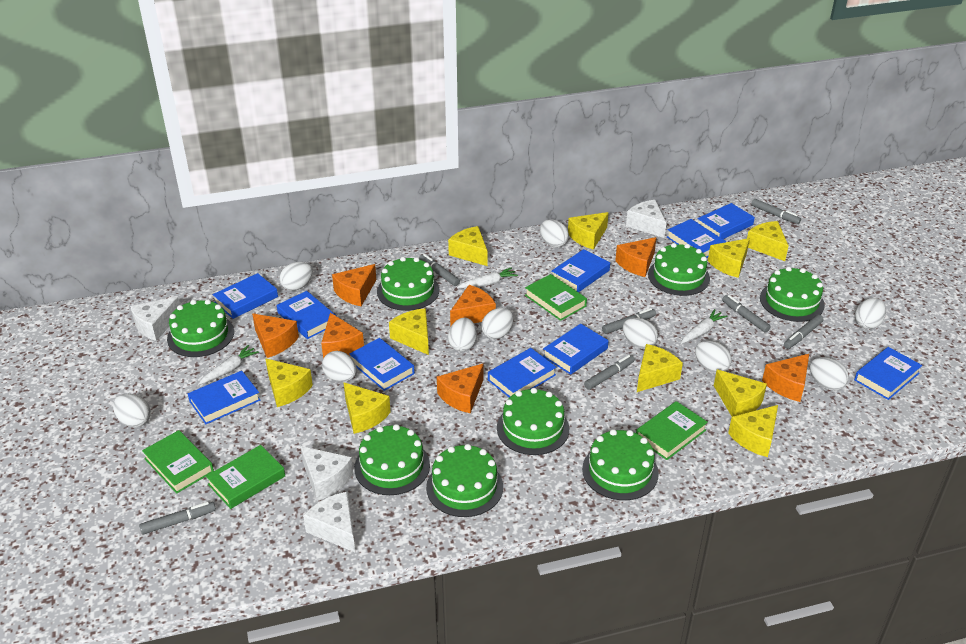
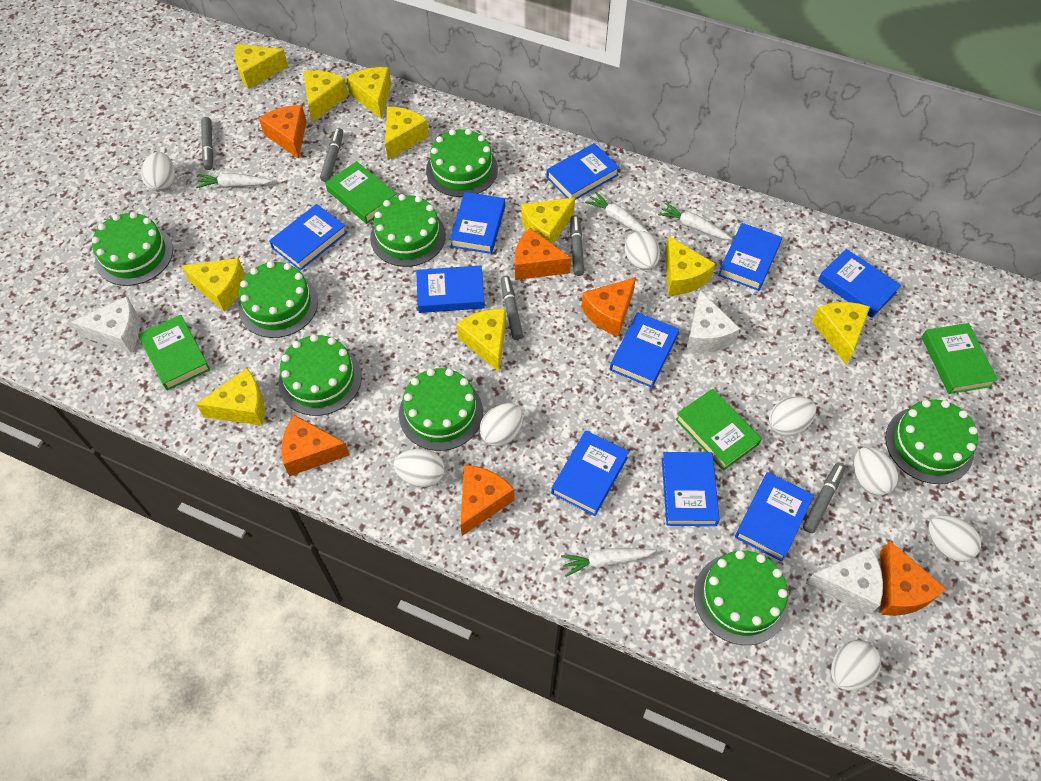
grey marker: 7 -> 5
orange cheese: 7 -> 6
white carrot: 3 -> 4
white cheese: 4 -> 3
white egg: 10 -> 8

